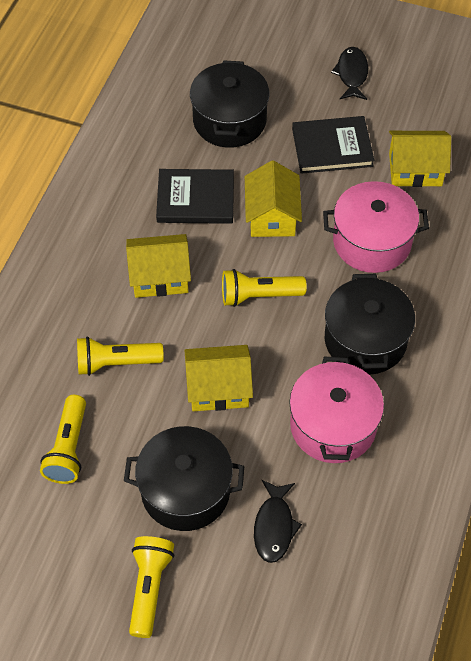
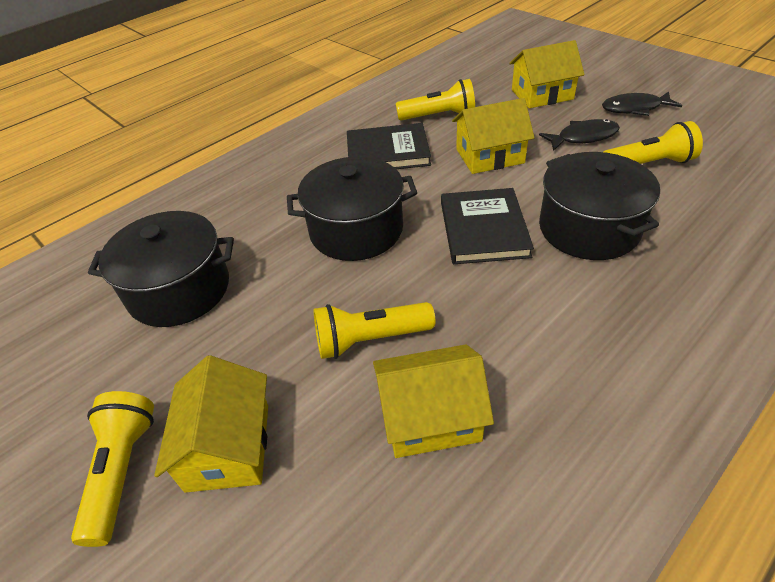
pink pot: 2 -> 0

